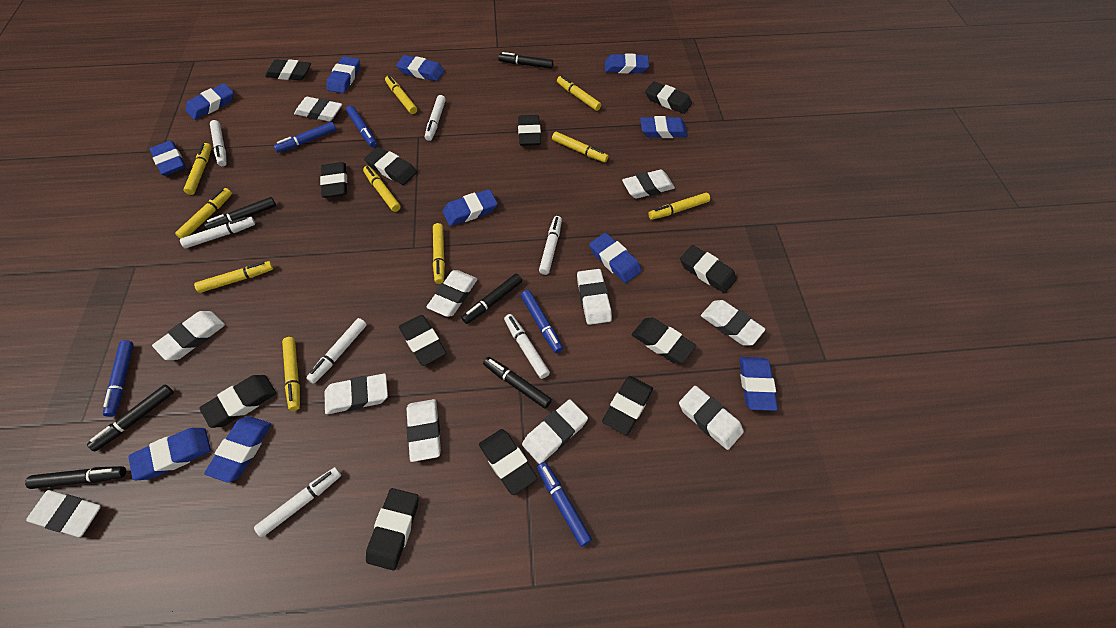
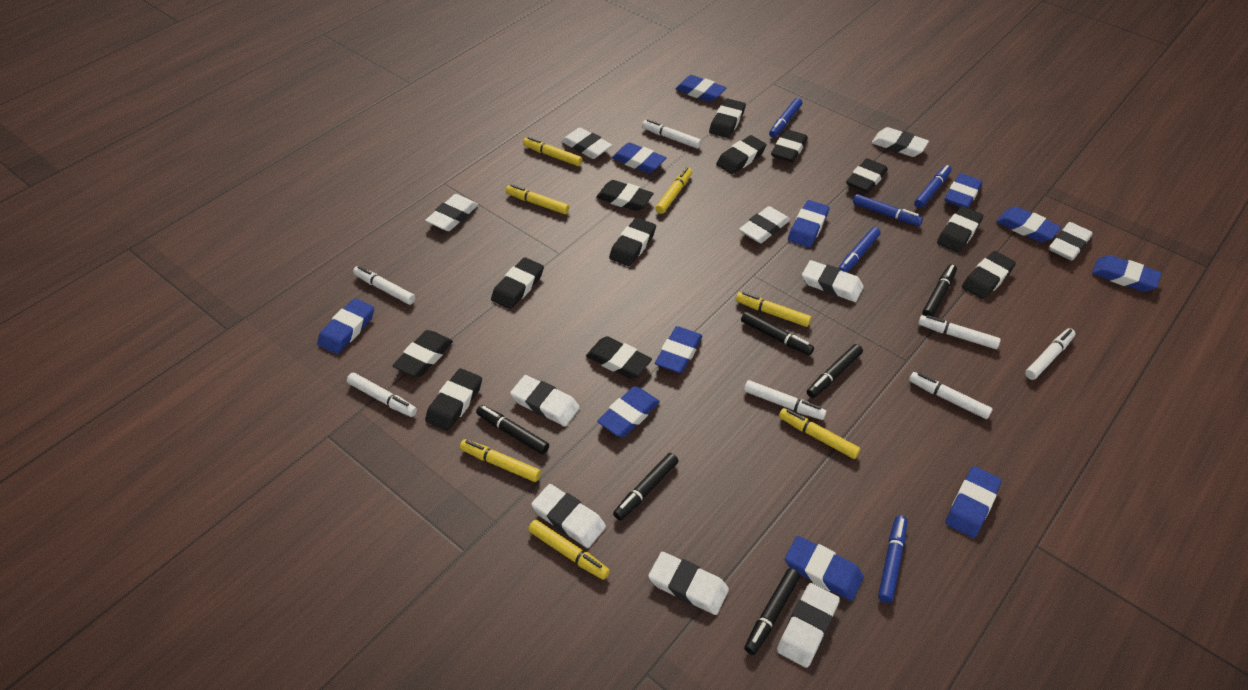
white eraser: 11 -> 10
yellow marker: 10 -> 7

